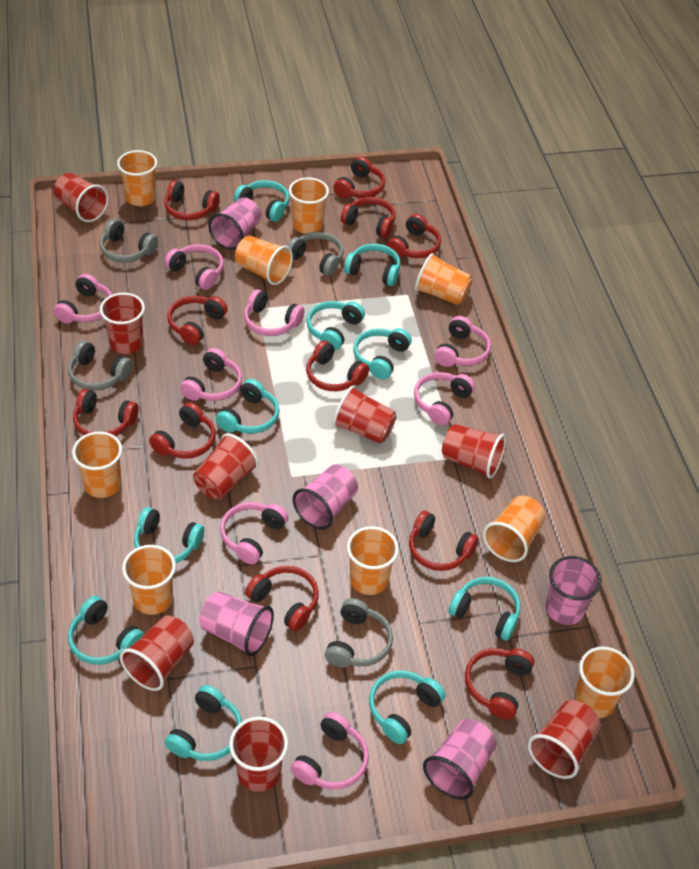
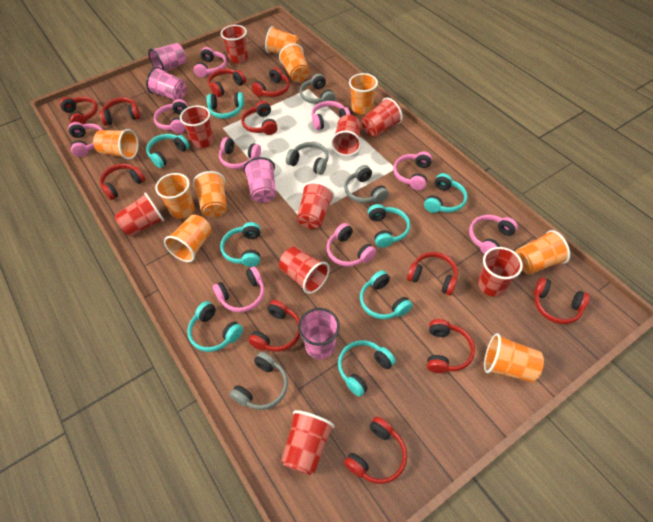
pink cup: 5 -> 4
pink headphones: 8 -> 9
red cup: 8 -> 9
turquoise headphones: 10 -> 8

